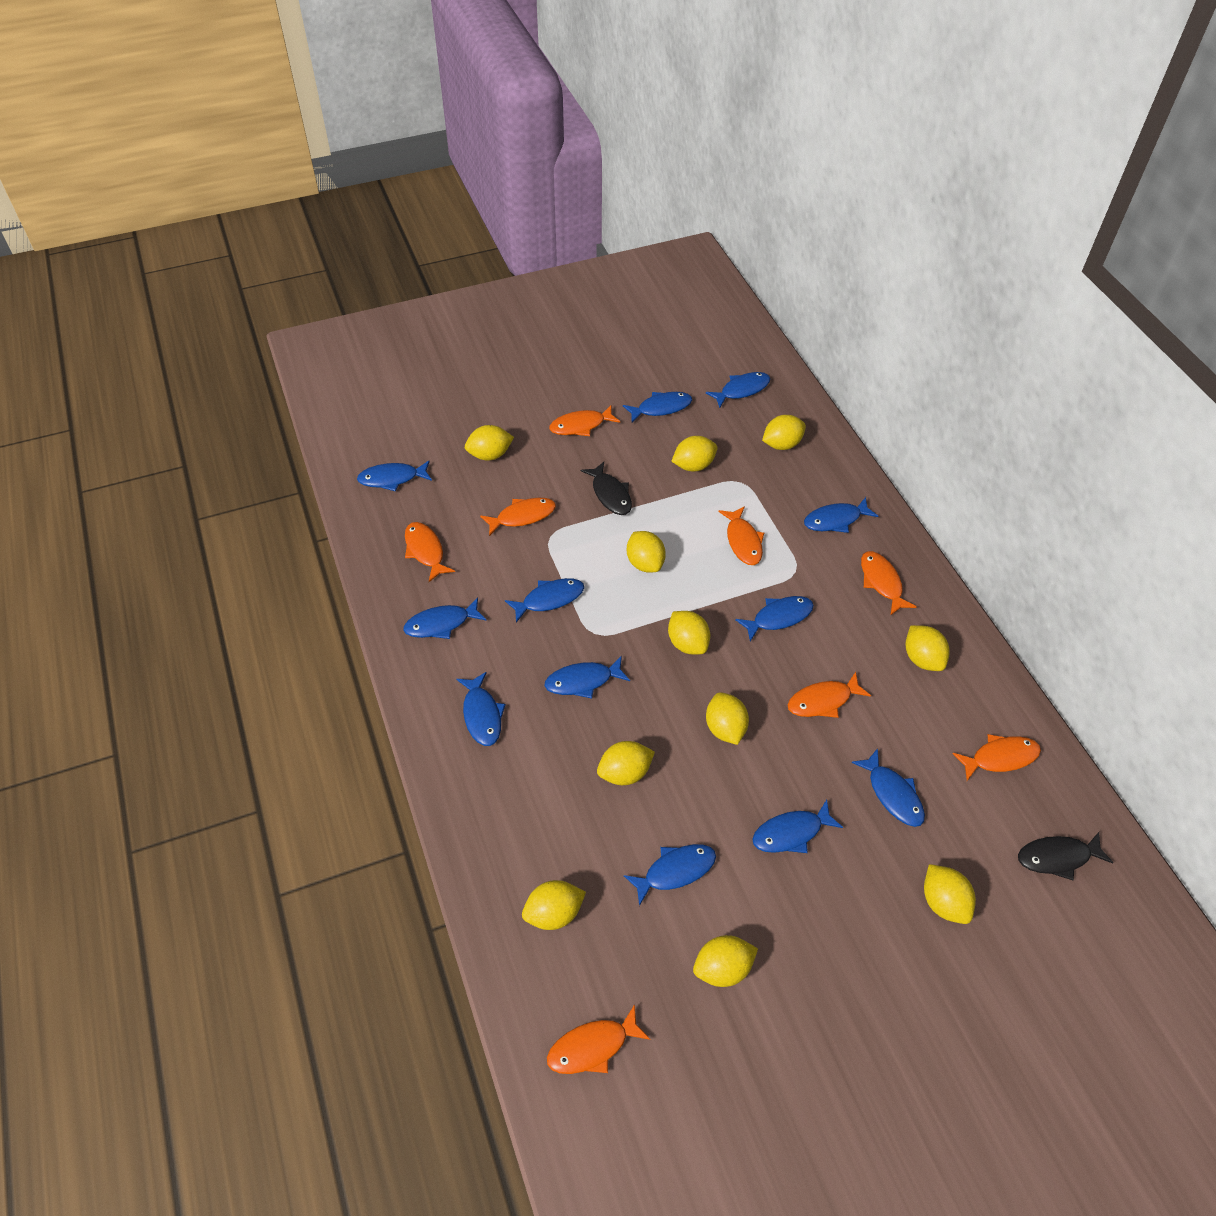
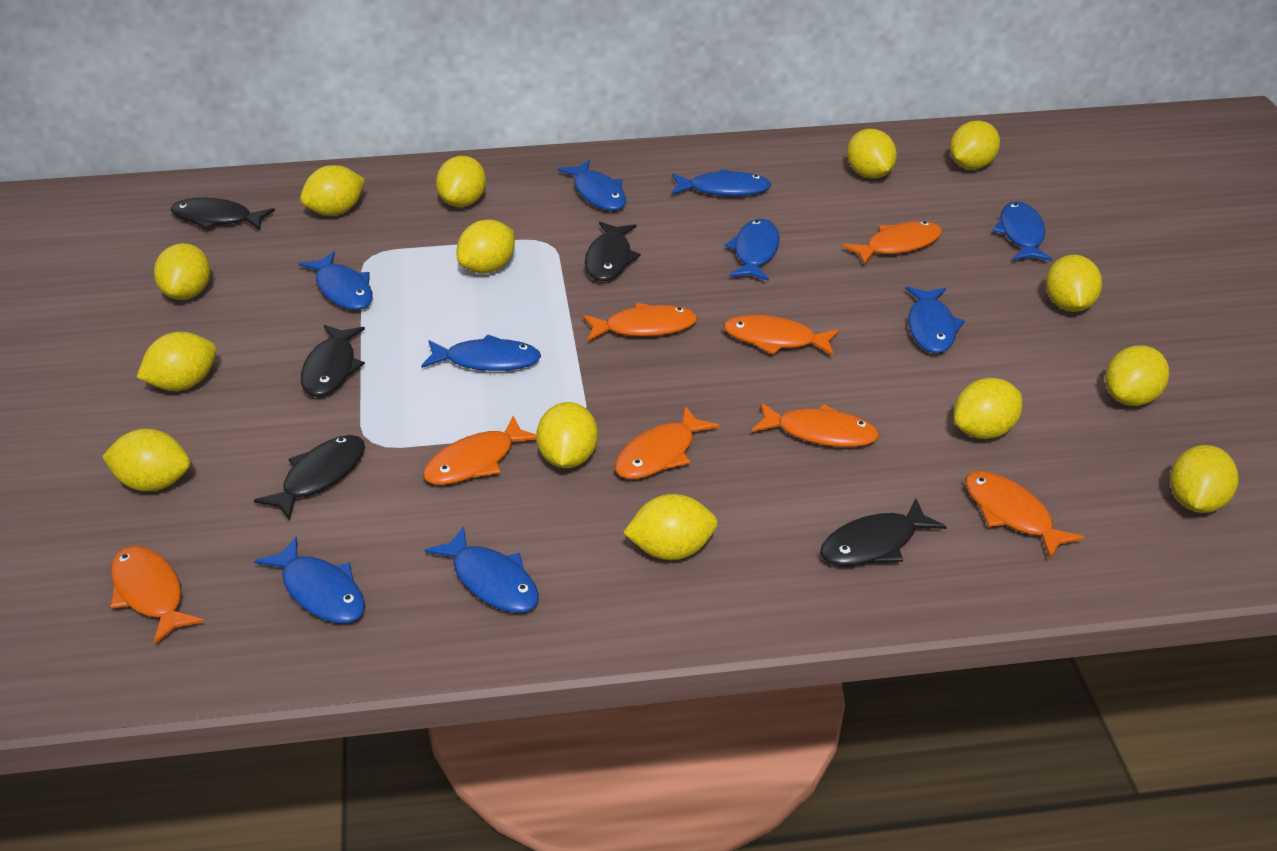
black fish: 2 -> 5
blue fish: 12 -> 9
yellow lemon: 11 -> 14

